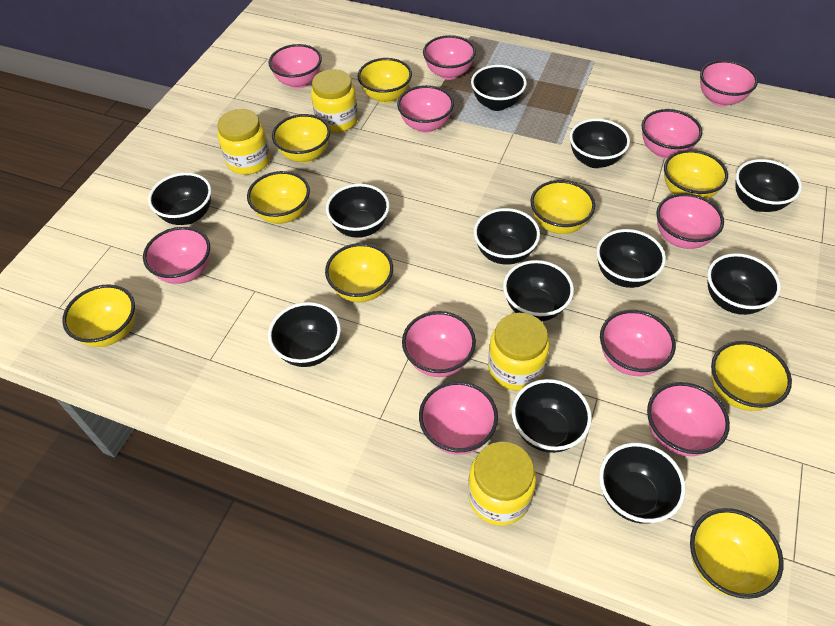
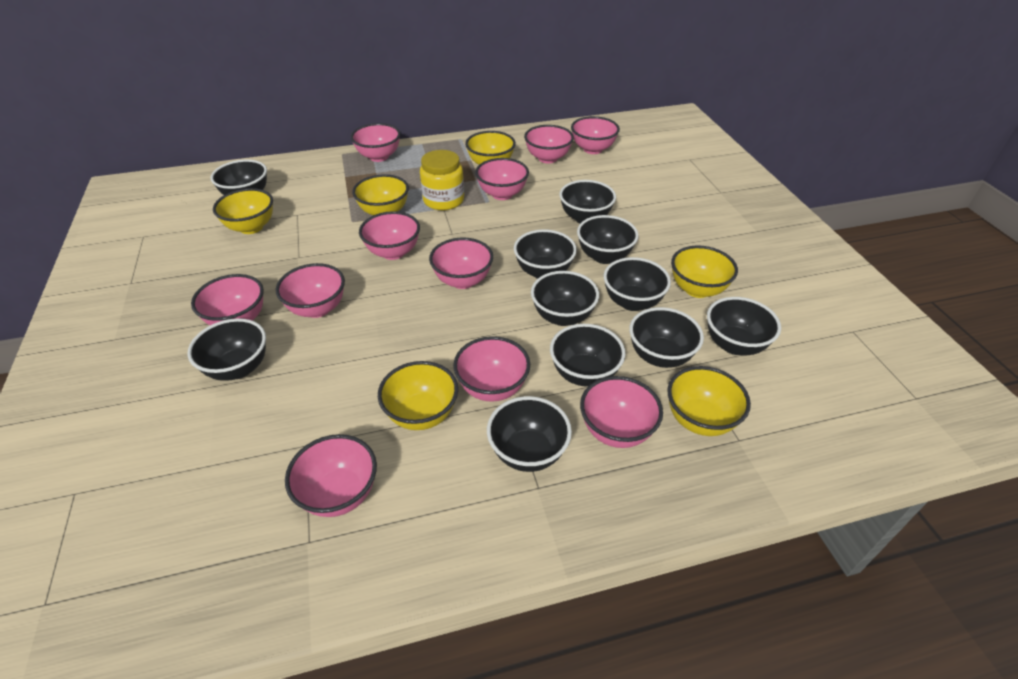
black bowl: 12 -> 11
yellow bowl: 9 -> 6
yellow jar: 4 -> 1

